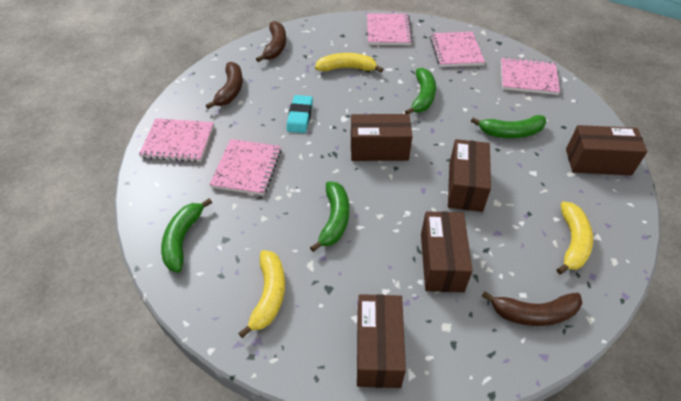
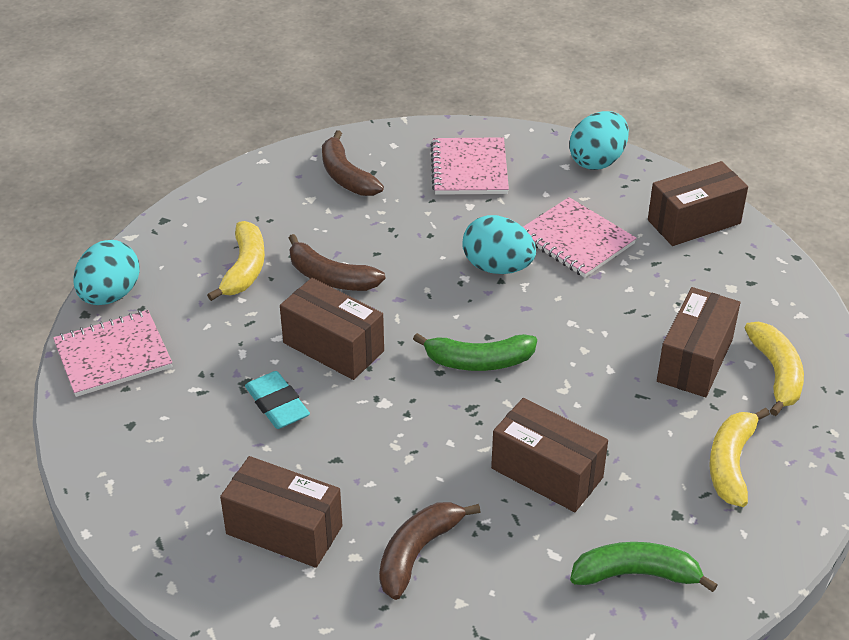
green banana: 4 -> 2
pink notebook: 5 -> 3
turquoise egg: 0 -> 3

